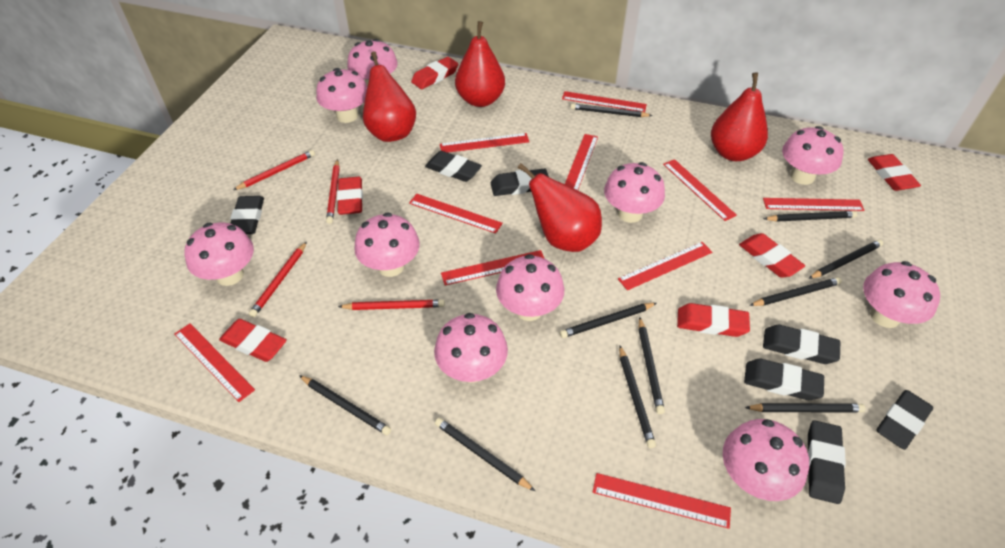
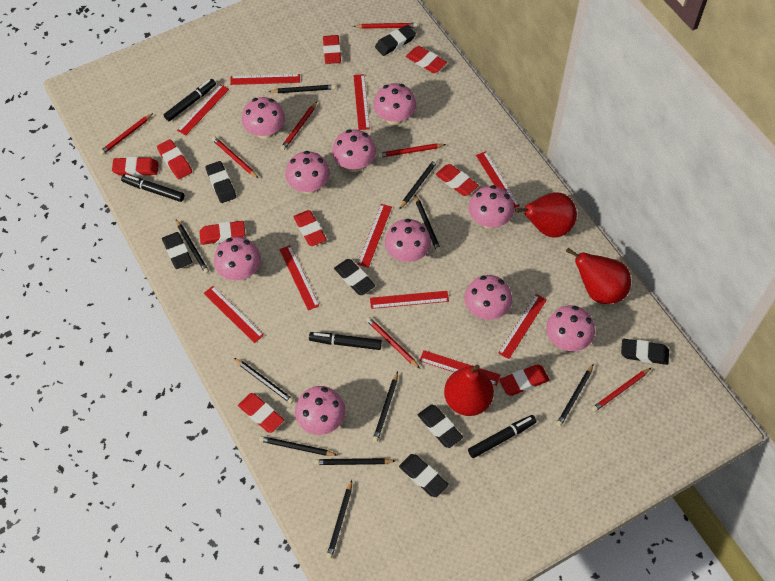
black marker: 0 -> 4
red eraser: 6 -> 9
red pear: 4 -> 3
red pencil: 4 -> 7

